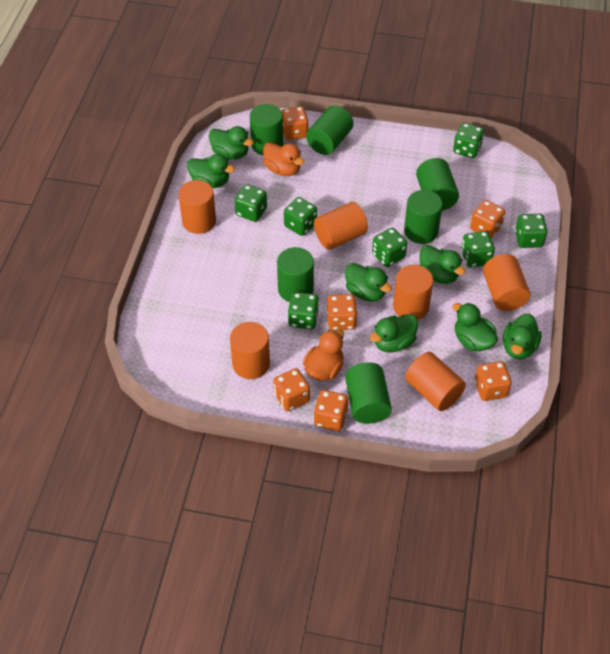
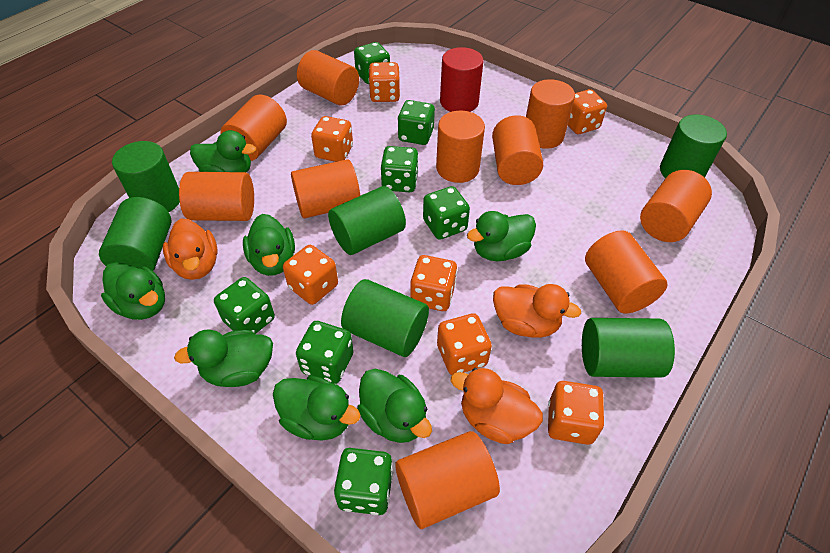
orange cylinder: 6 -> 10
orange dice: 6 -> 7
orange duck: 2 -> 3
red cylinder: 0 -> 1

